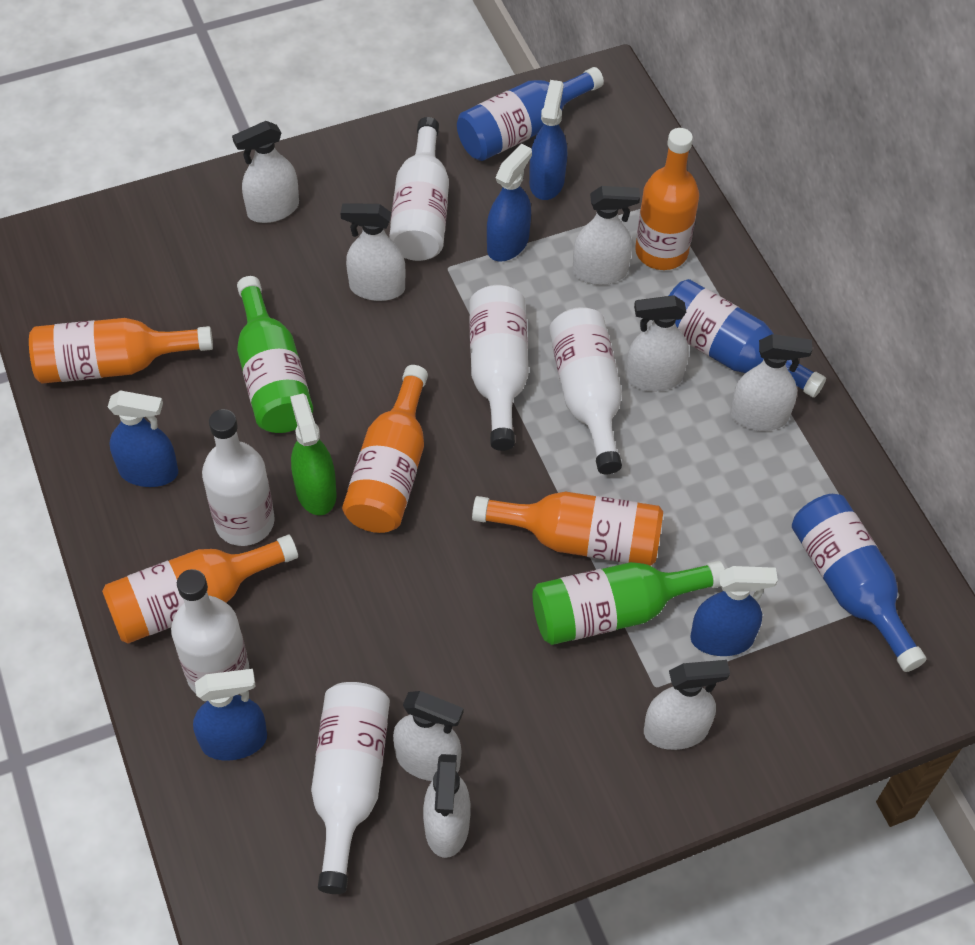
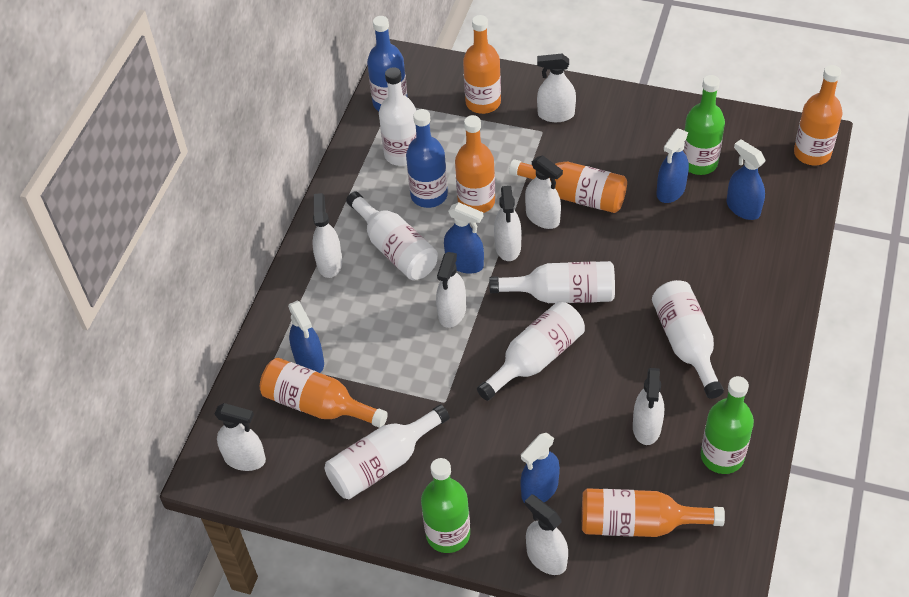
blue bottle: 3 -> 2
green bottle: 2 -> 3
green spray bottle: 1 -> 0
orange bottle: 5 -> 6

